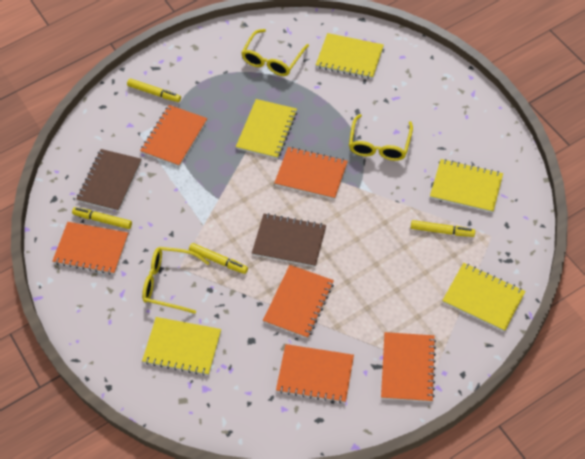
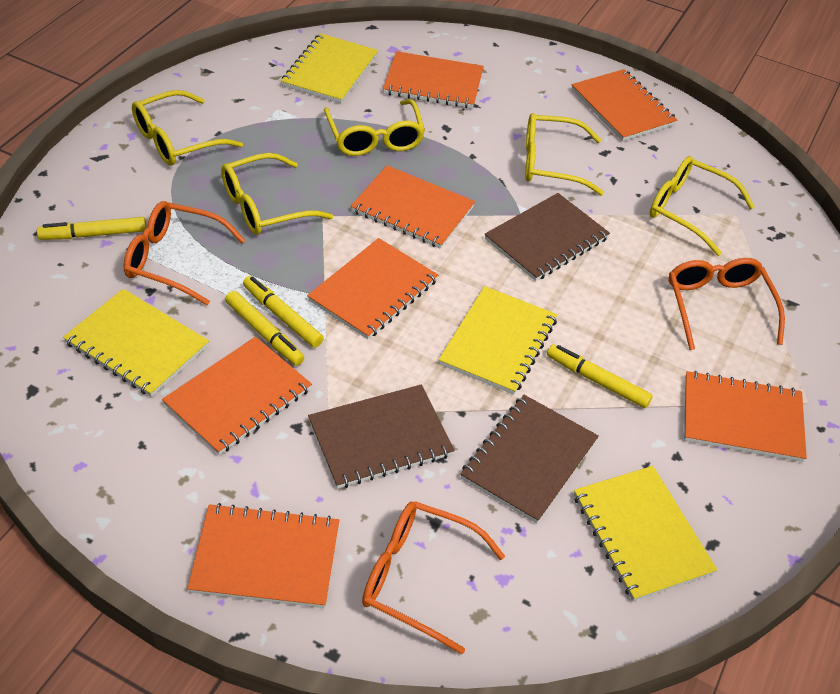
brown notebook: 2 -> 3
orange glasses: 0 -> 3
orange notebook: 6 -> 7
yellow glasses: 3 -> 5
yellow notebook: 5 -> 4

